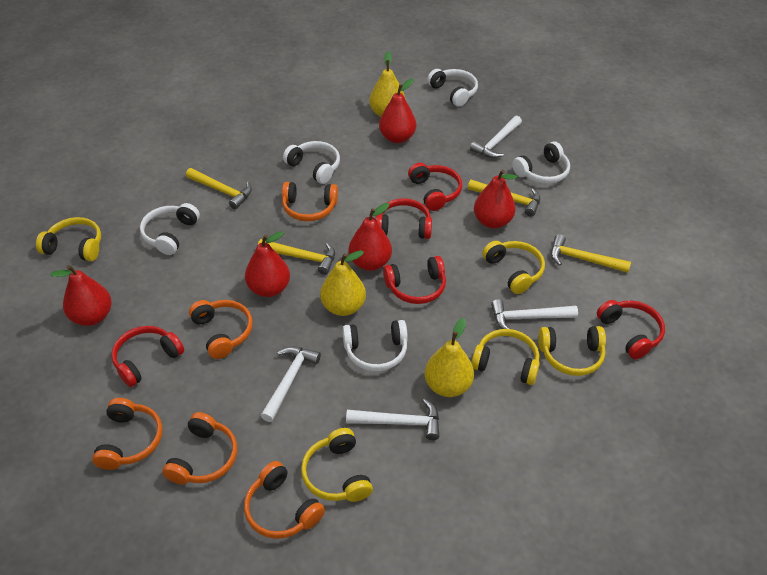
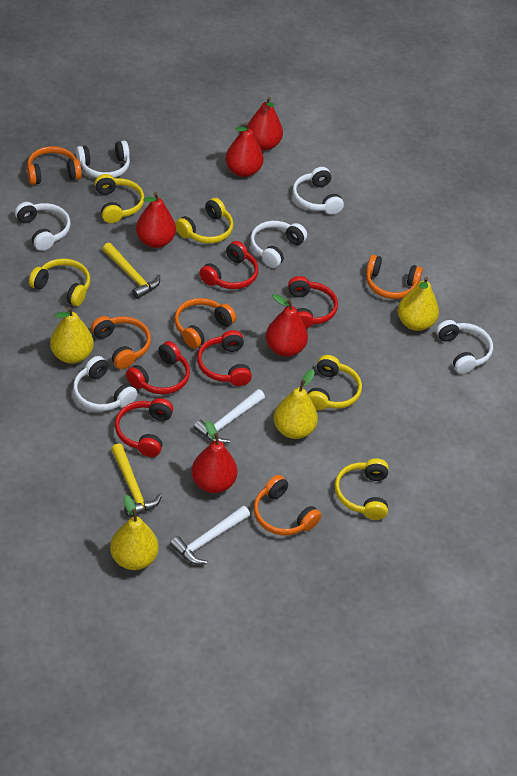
white hammer: 4 -> 2
white headphones: 5 -> 6
yellow hammer: 4 -> 2
yellow pear: 3 -> 4

